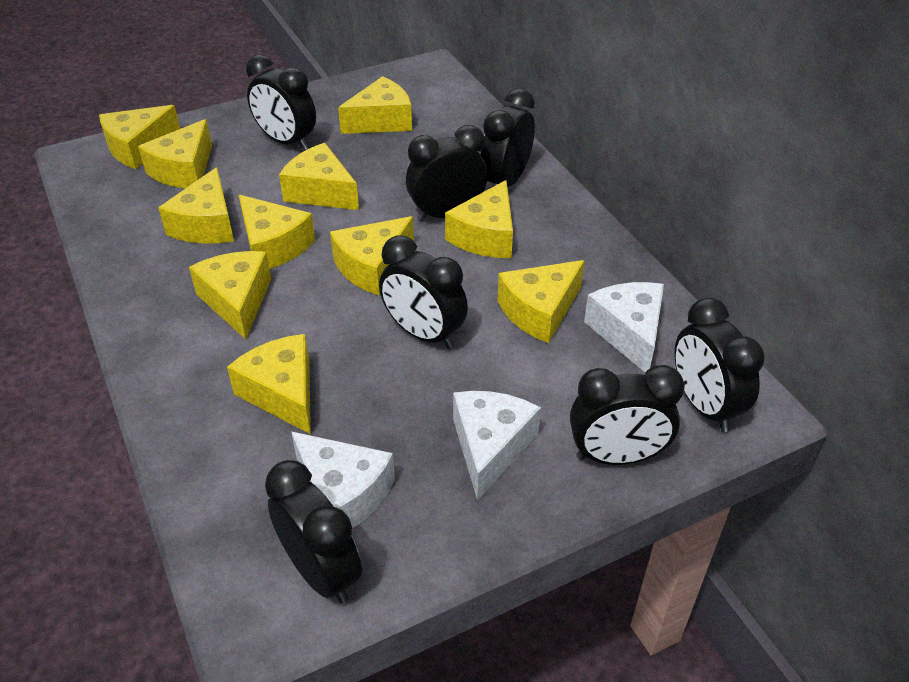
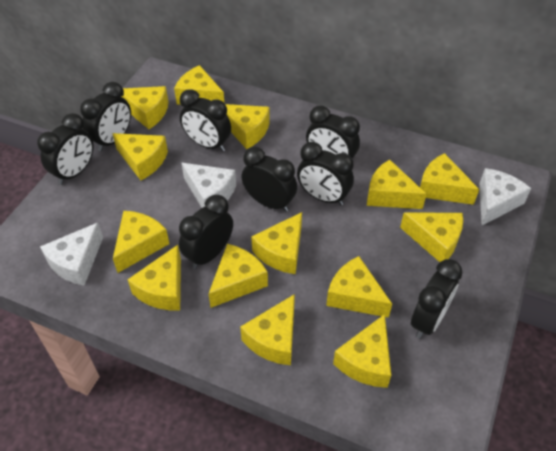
black clock: 7 -> 8
yellow cheese: 11 -> 14

